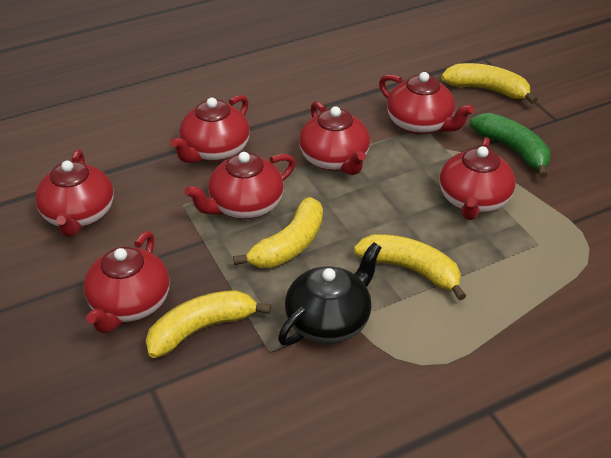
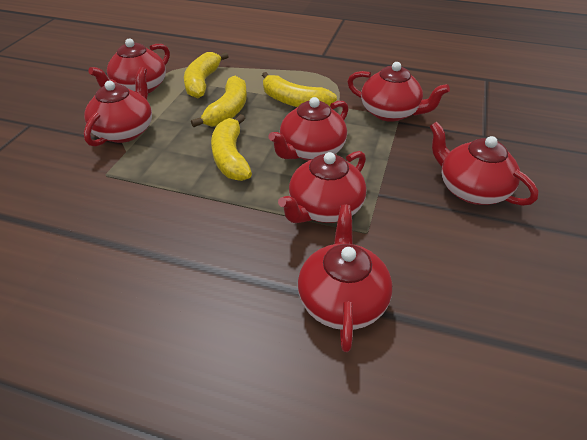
black teapot: 1 -> 0
green banana: 1 -> 0

